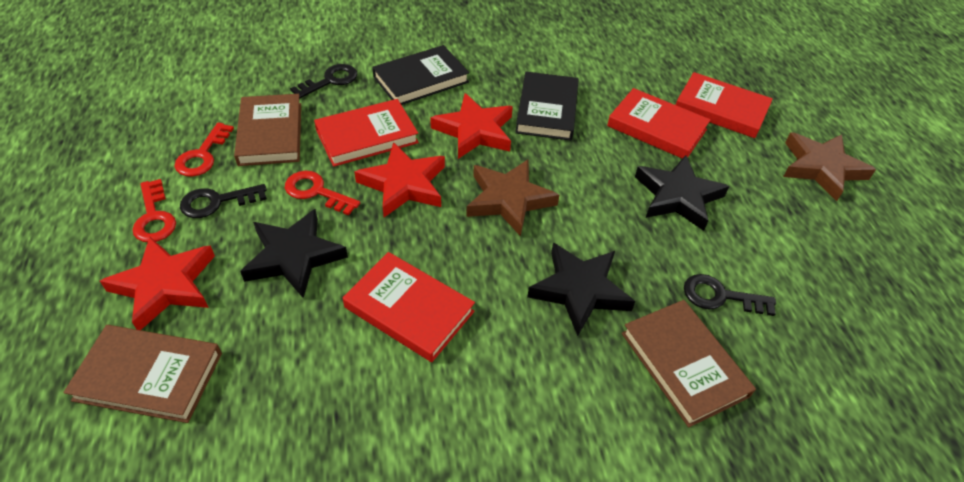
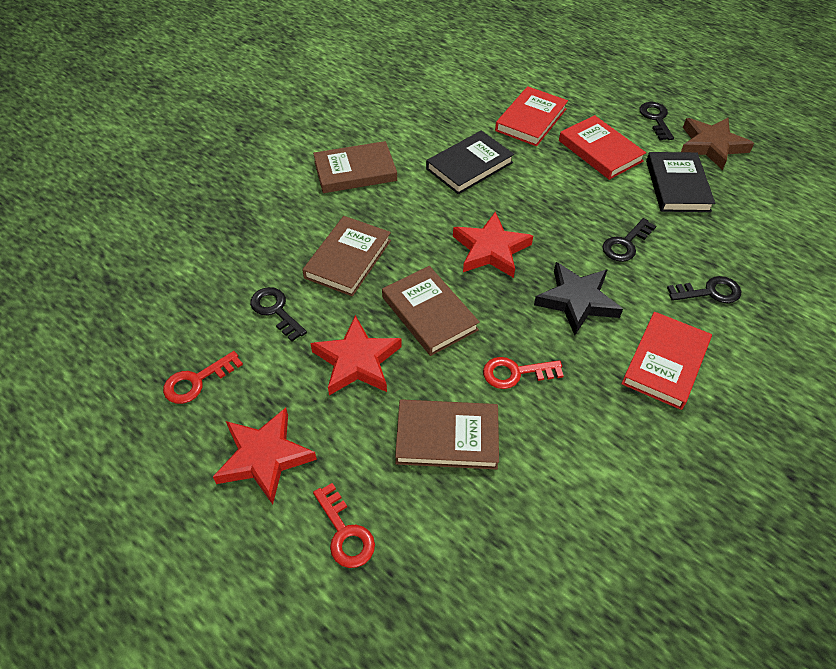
black key: 3 -> 4
black star: 3 -> 1
brown book: 3 -> 4
brown star: 2 -> 1
red book: 4 -> 3

